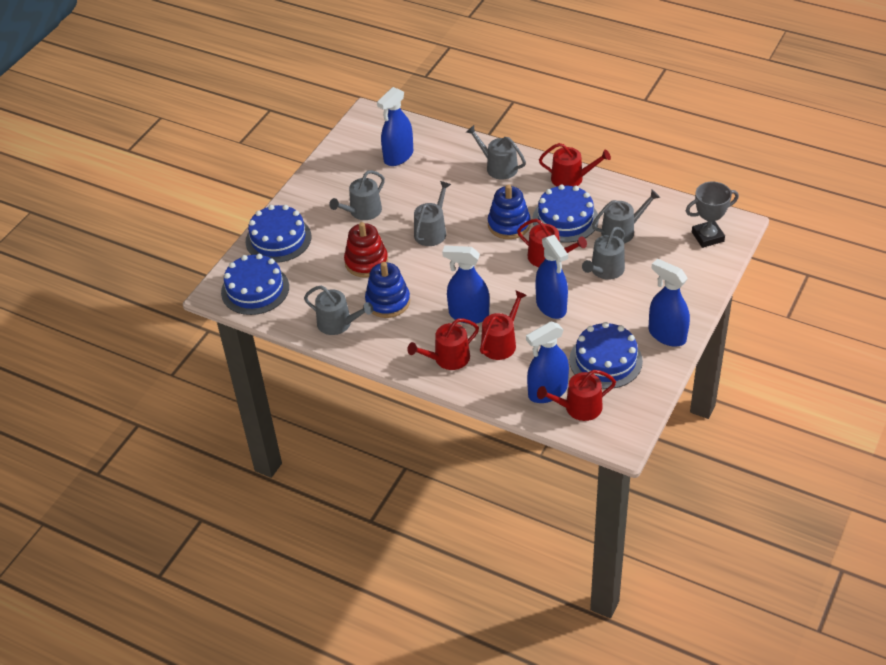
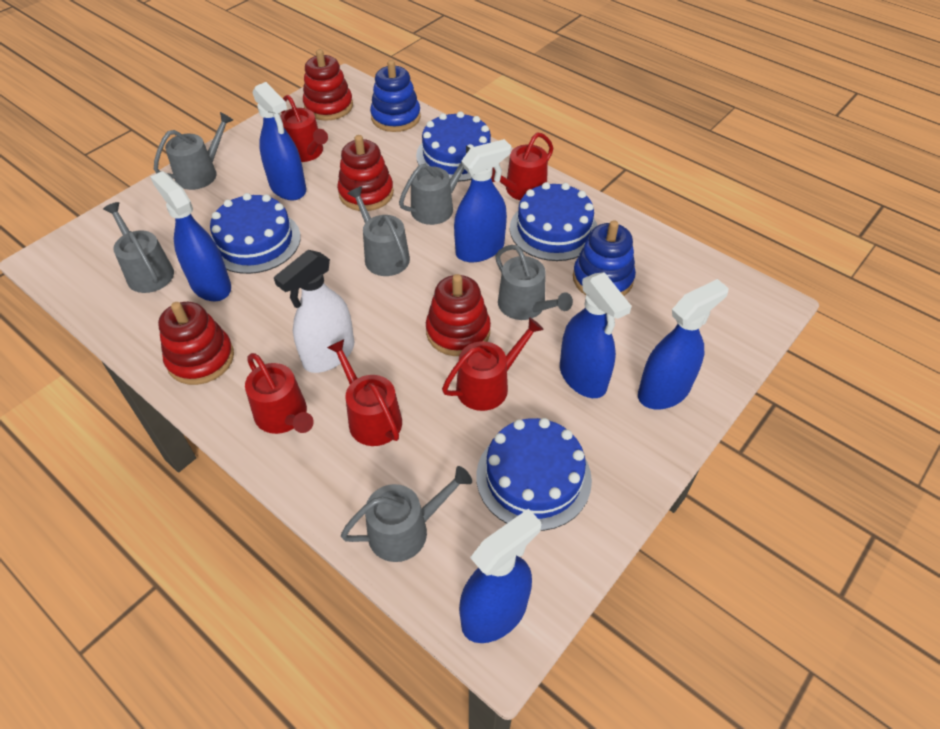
blue spray bottle: 5 -> 6
grey trophy: 1 -> 0
red stacking toy: 1 -> 4
white spray bottle: 0 -> 1

